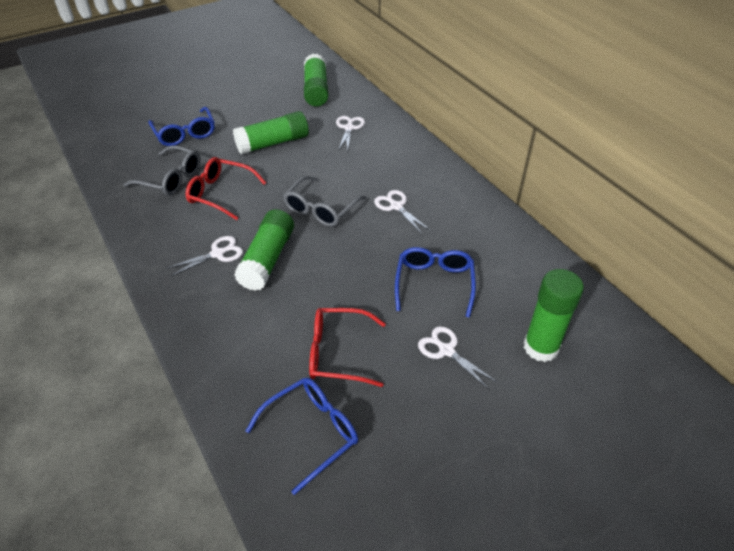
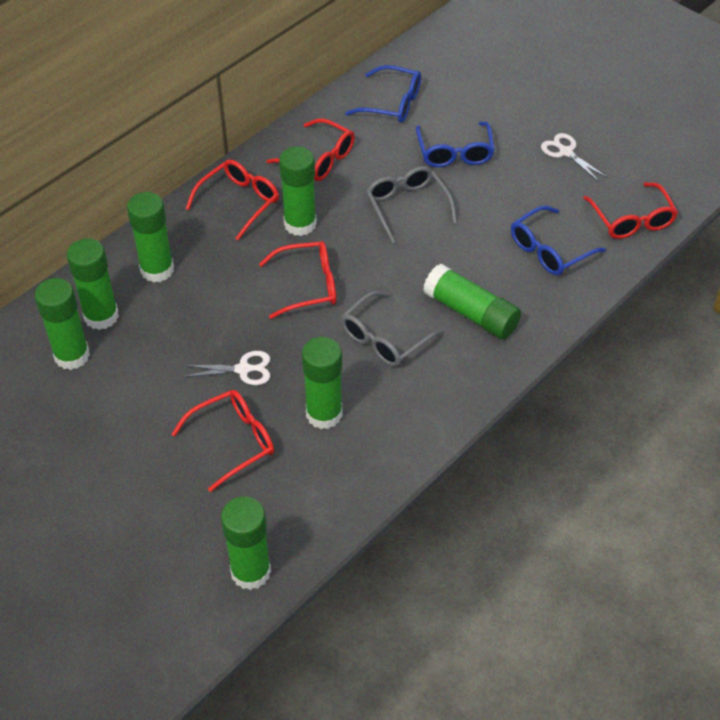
green glue stick: 4 -> 7
red glasses: 2 -> 5
white scissors: 4 -> 2

